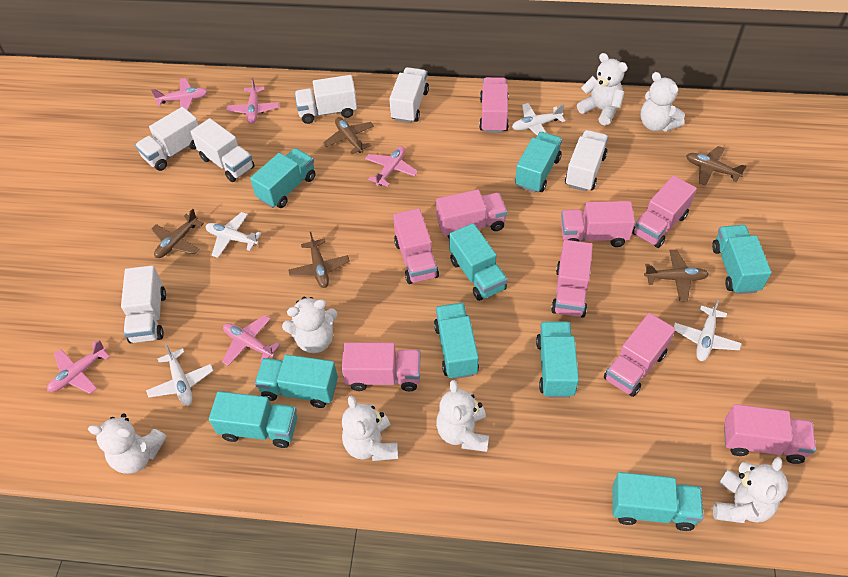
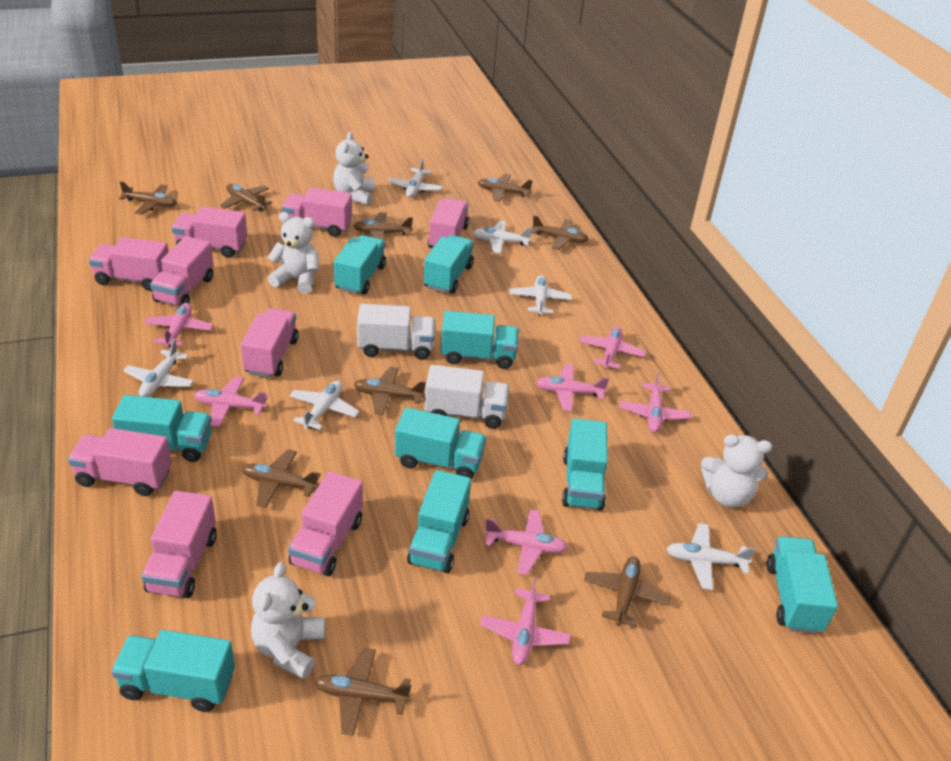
brown plane: 5 -> 9
pink plane: 5 -> 7
white plane: 4 -> 6
white teddy bear: 7 -> 4
white truck: 6 -> 2

